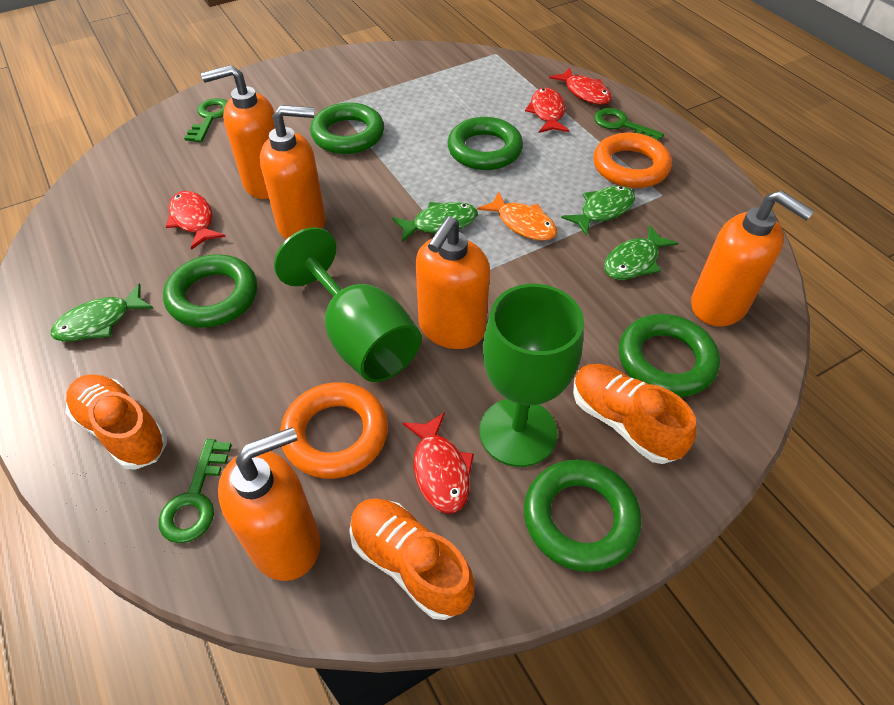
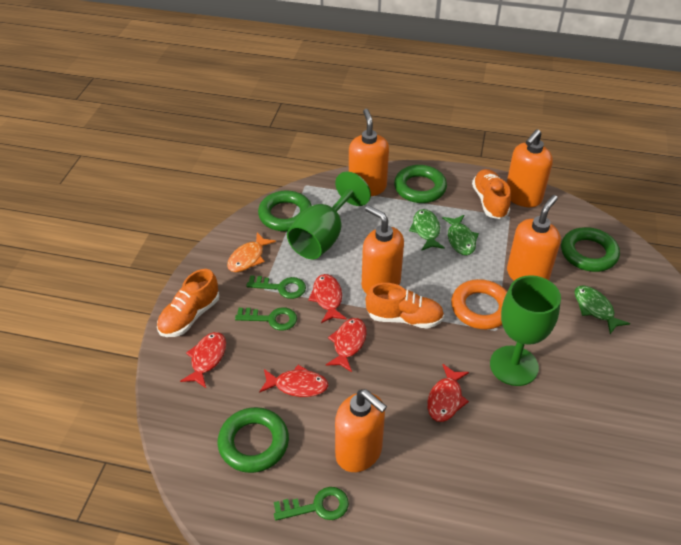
green fish: 4 -> 3
green ring: 5 -> 4
orange ring: 2 -> 1
red fish: 4 -> 5

